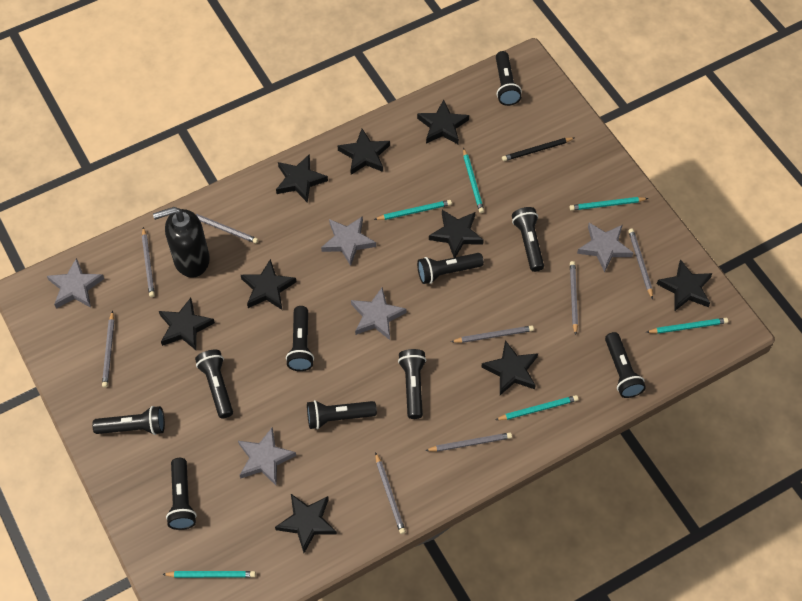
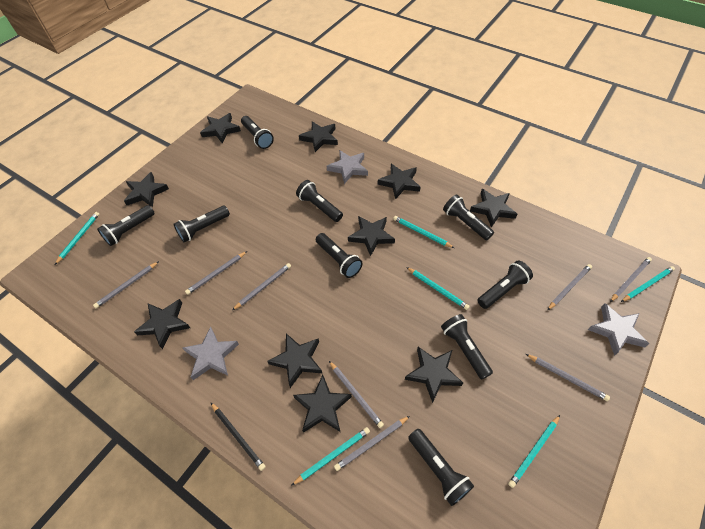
black flashlight: 10 -> 9
black soap dispenser: 1 -> 0
black star: 9 -> 10
grey star: 5 -> 3

